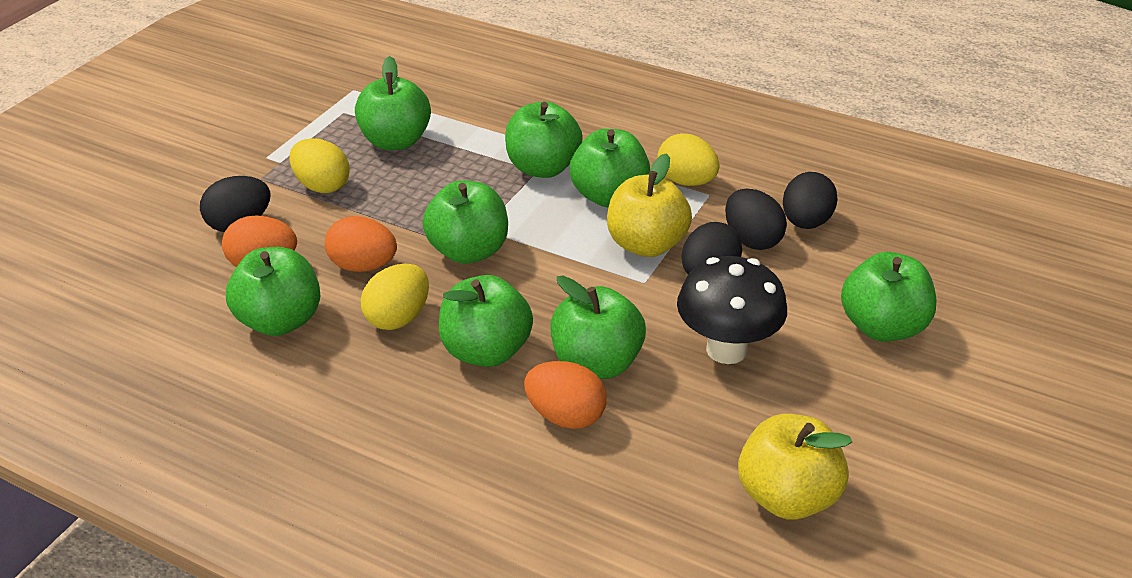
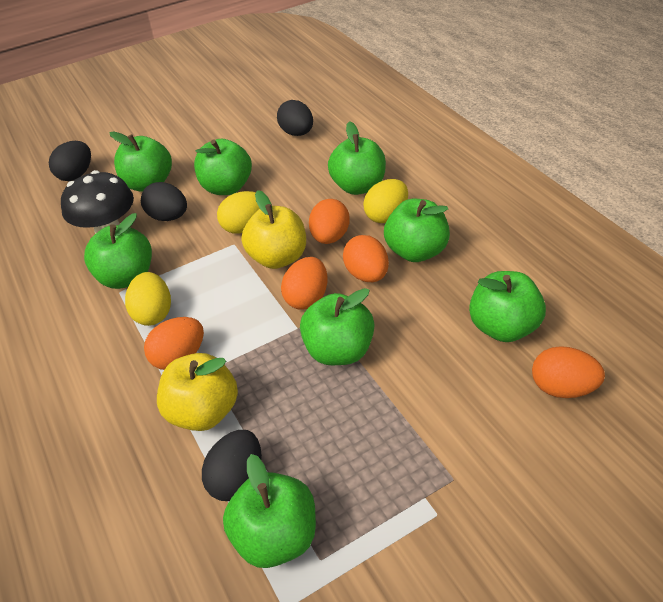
orange egg: 3 -> 5

